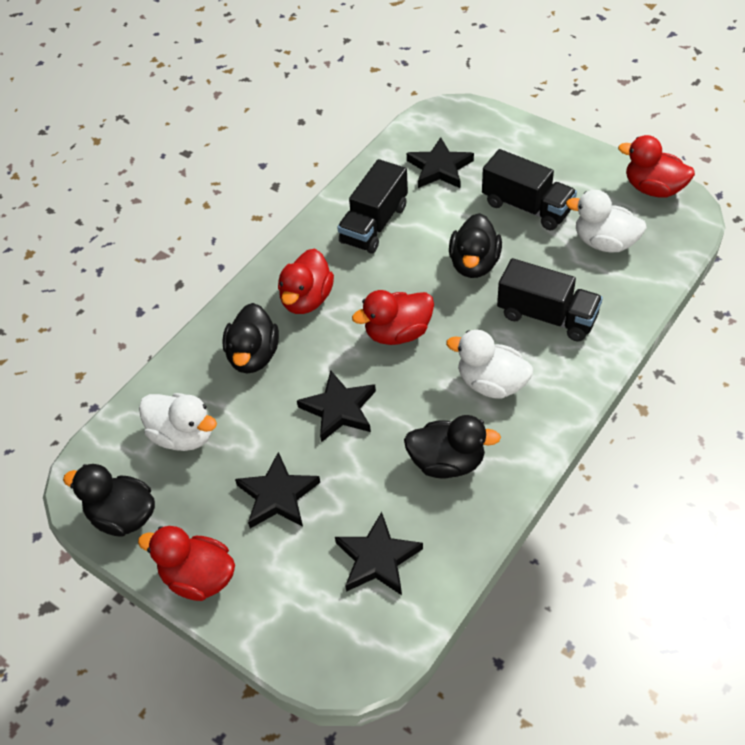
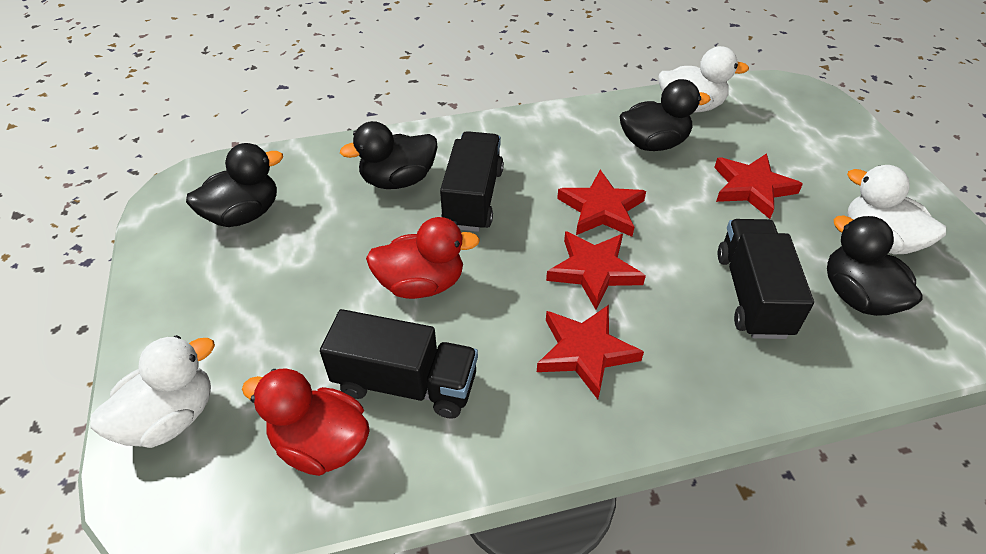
black star: 4 -> 0
red duck: 4 -> 2
red star: 0 -> 4

